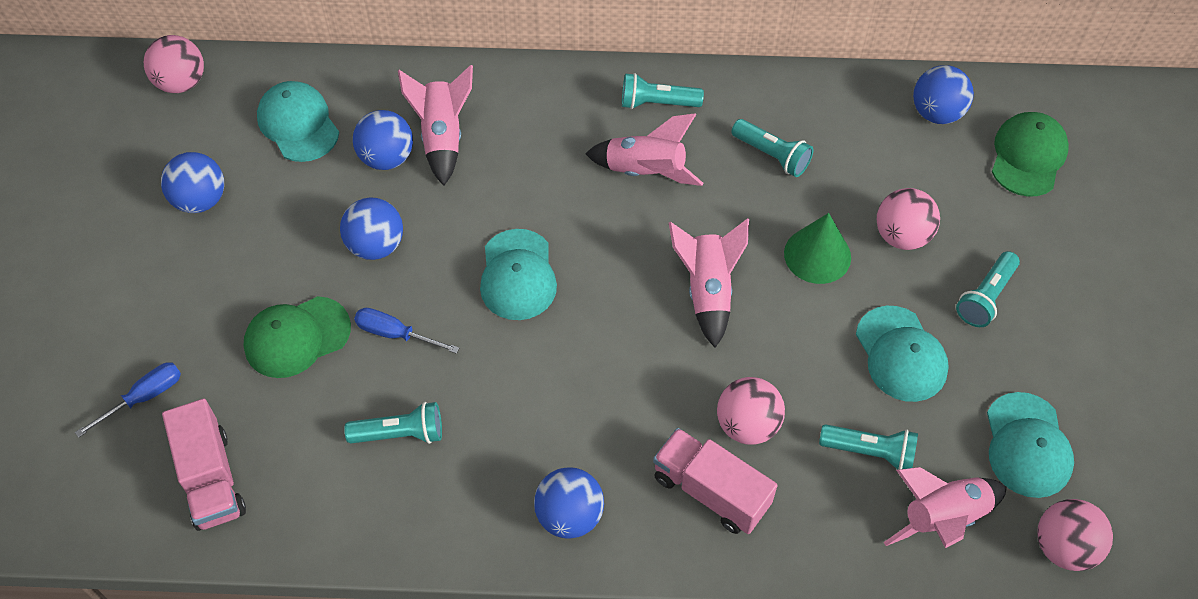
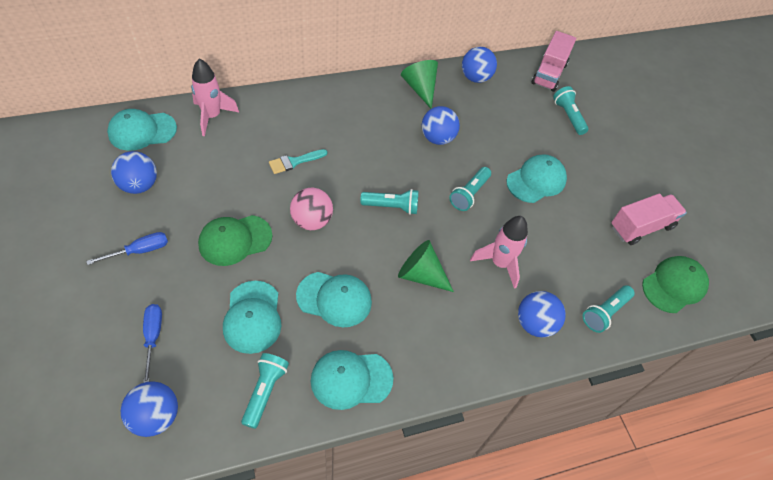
green cone: 1 -> 2
pink ball: 4 -> 1
pink rocket: 4 -> 2
turquoise brush: 0 -> 1
turquoise cap: 4 -> 5

